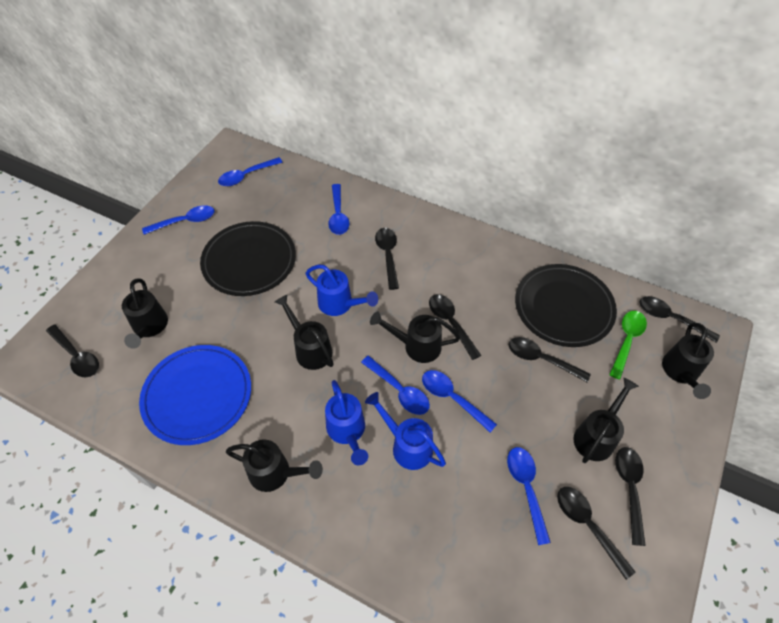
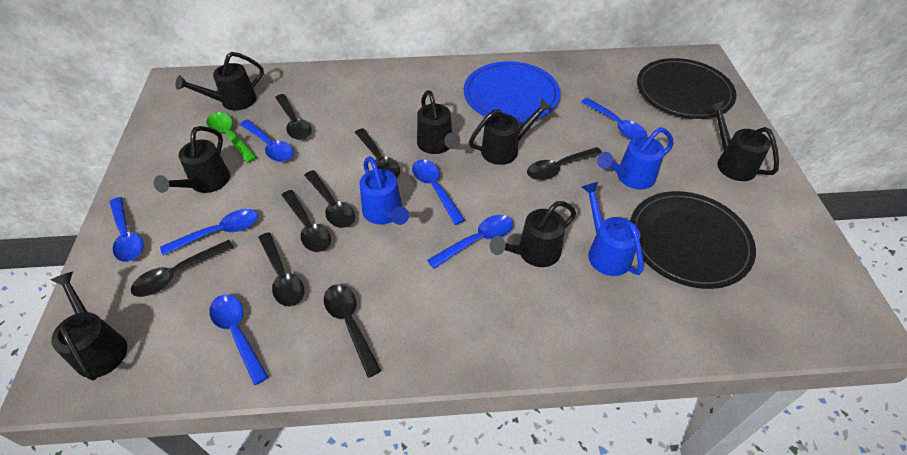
black spoon: 7 -> 8
black watering can: 6 -> 7
blue spoon: 6 -> 7

